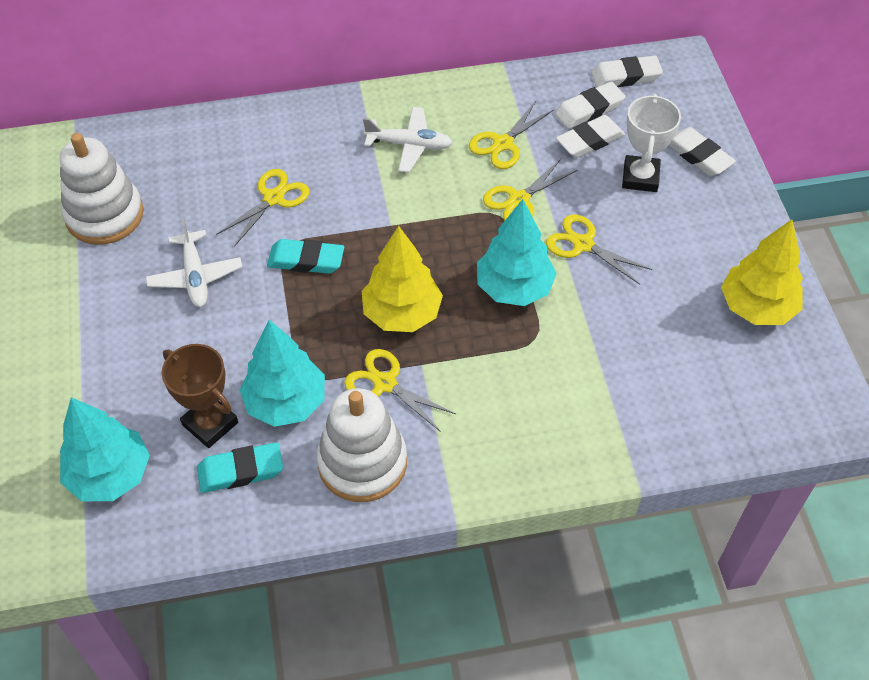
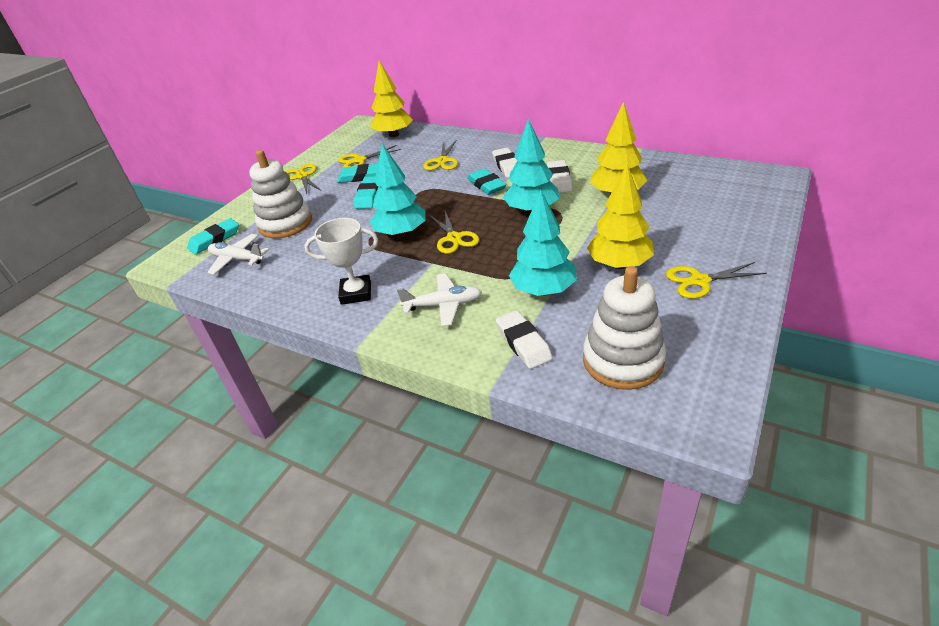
brown trophy: 1 -> 0
turquoise eraser: 2 -> 4
white eraser: 4 -> 3
yellow tree: 2 -> 3

